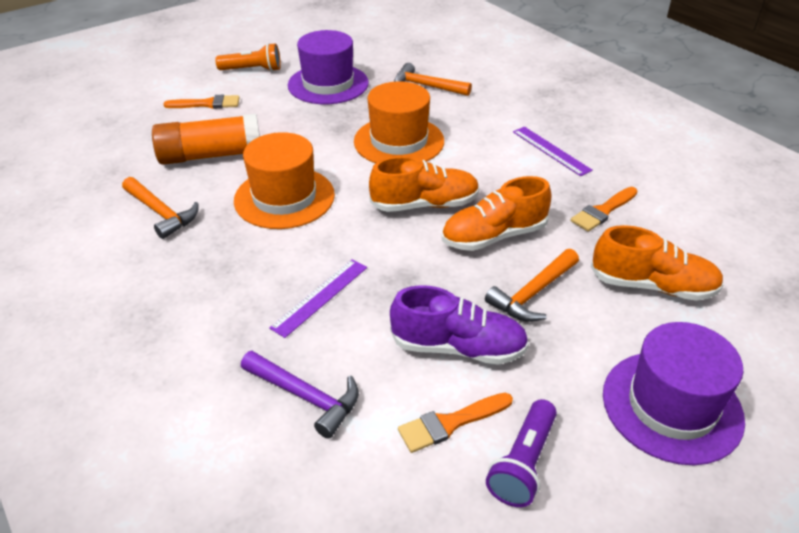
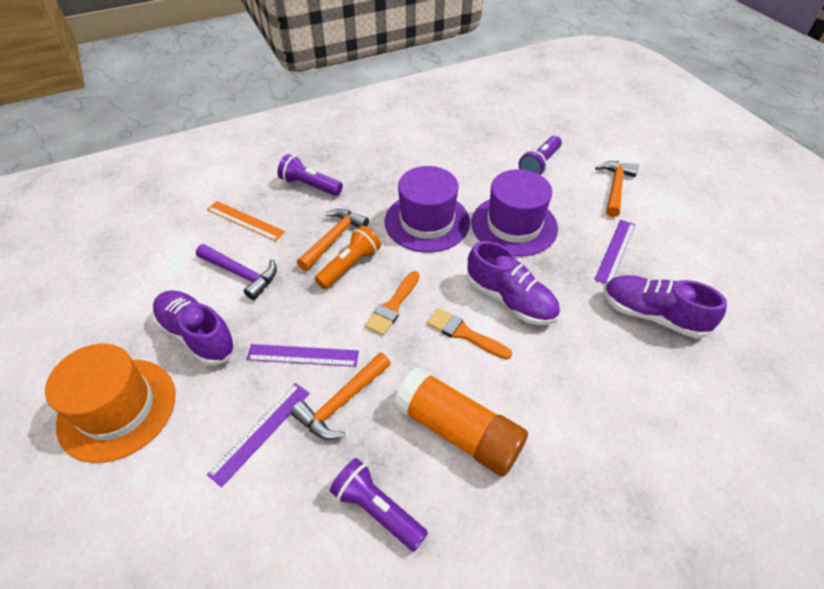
orange brush: 3 -> 2
orange hat: 2 -> 1
orange ruler: 0 -> 1
orange shoe: 3 -> 0
purple flashlight: 1 -> 3
purple ruler: 2 -> 3
purple shoe: 1 -> 3

